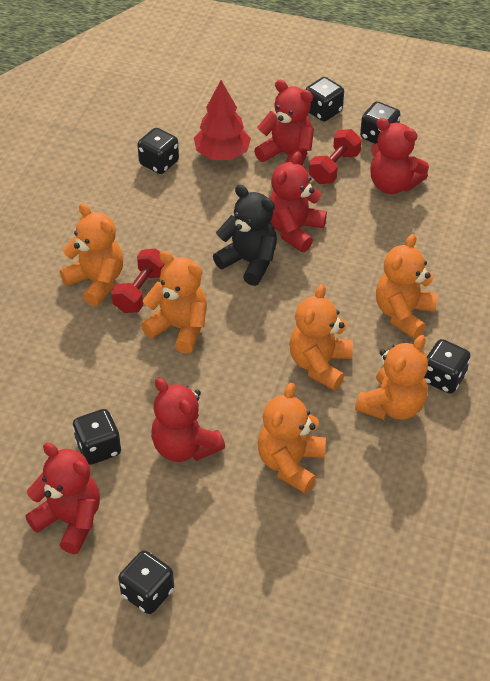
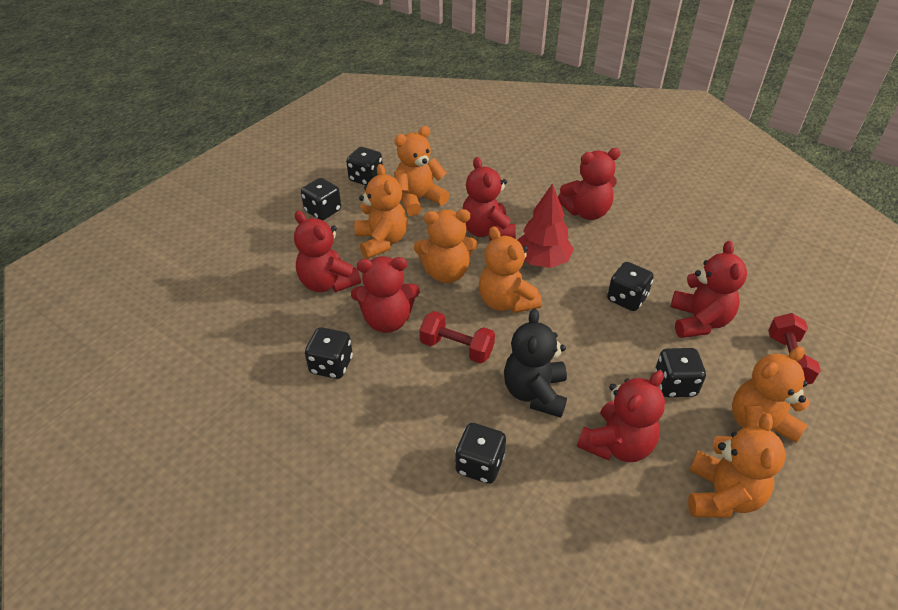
red teddy bear: 5 -> 6

